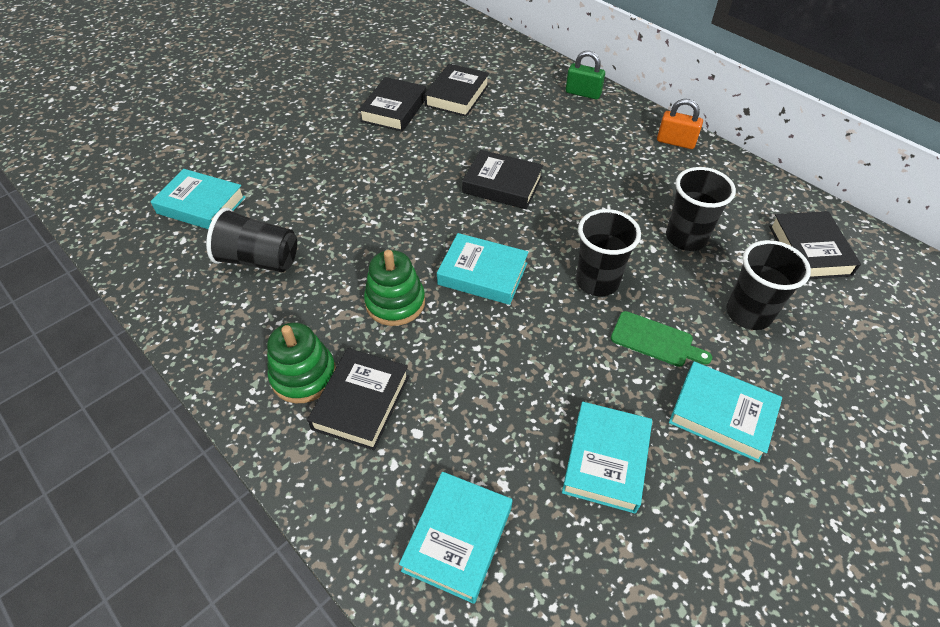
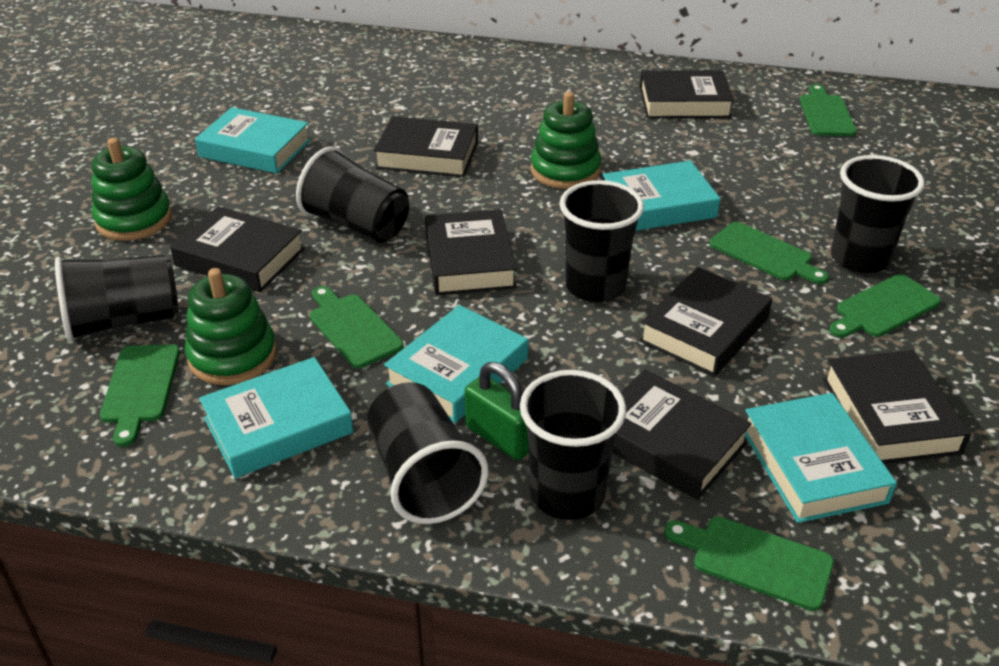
black book: 5 -> 7
black cup: 4 -> 6
green cutting board: 1 -> 6
green stacking toy: 2 -> 3
orange padlock: 1 -> 0

